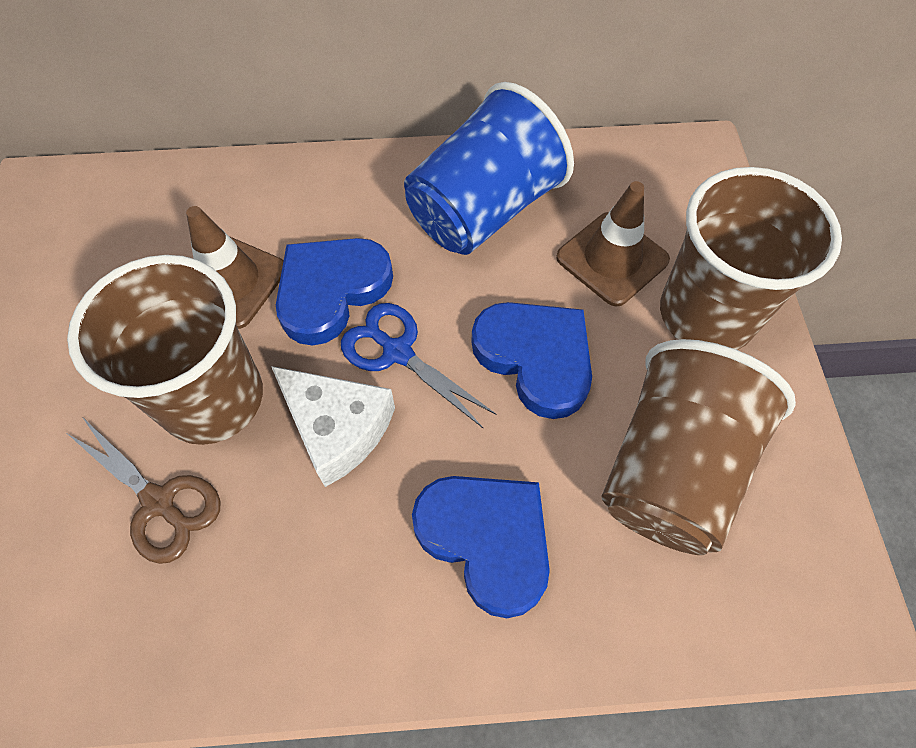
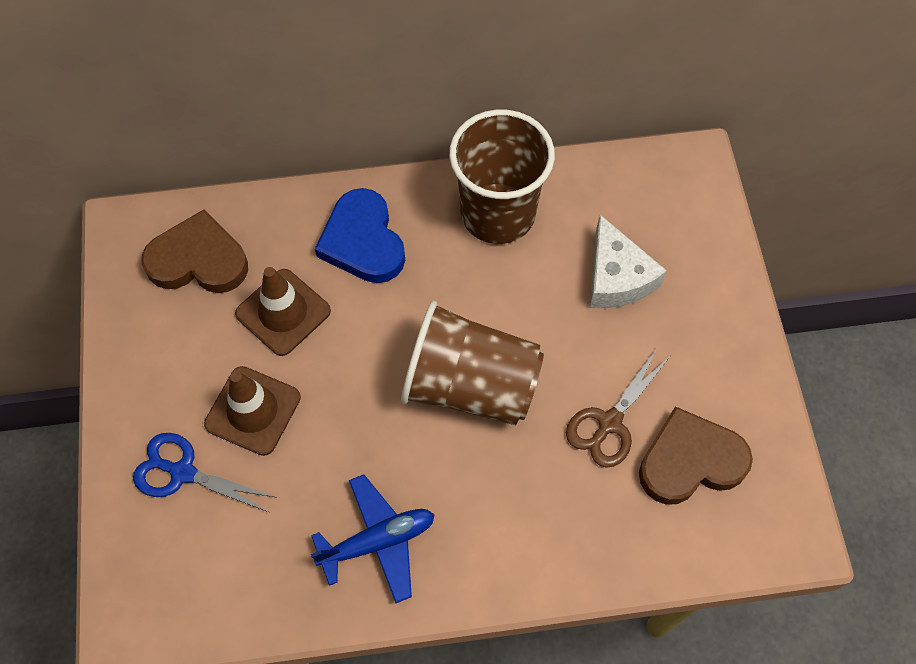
blue cup: 1 -> 0
blue heart: 3 -> 1
blue plane: 0 -> 1
brown cup: 3 -> 2
brown heart: 0 -> 2

